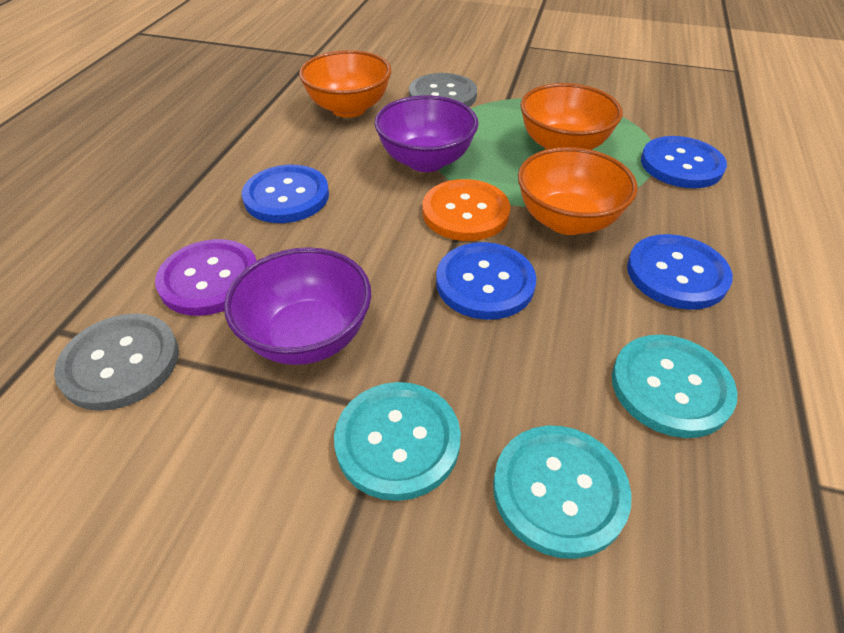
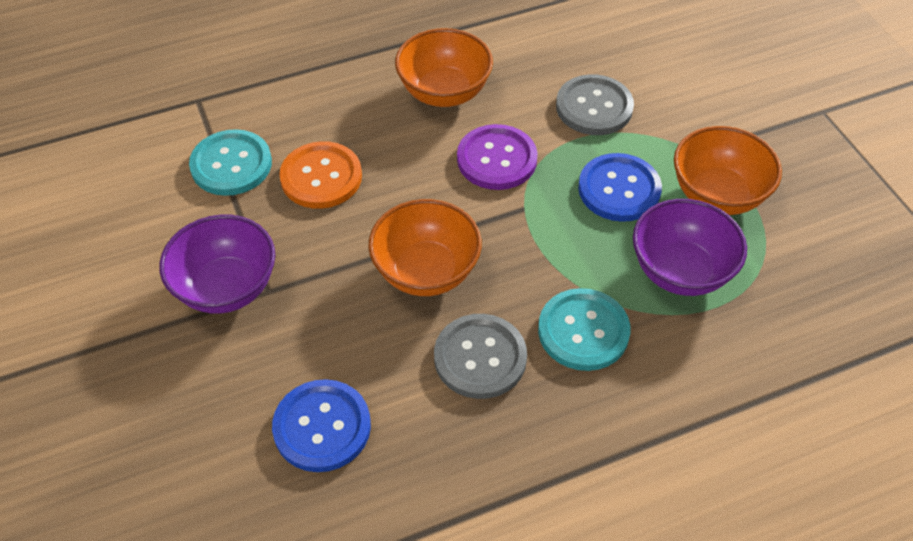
blue button: 4 -> 2
turquoise button: 3 -> 2

